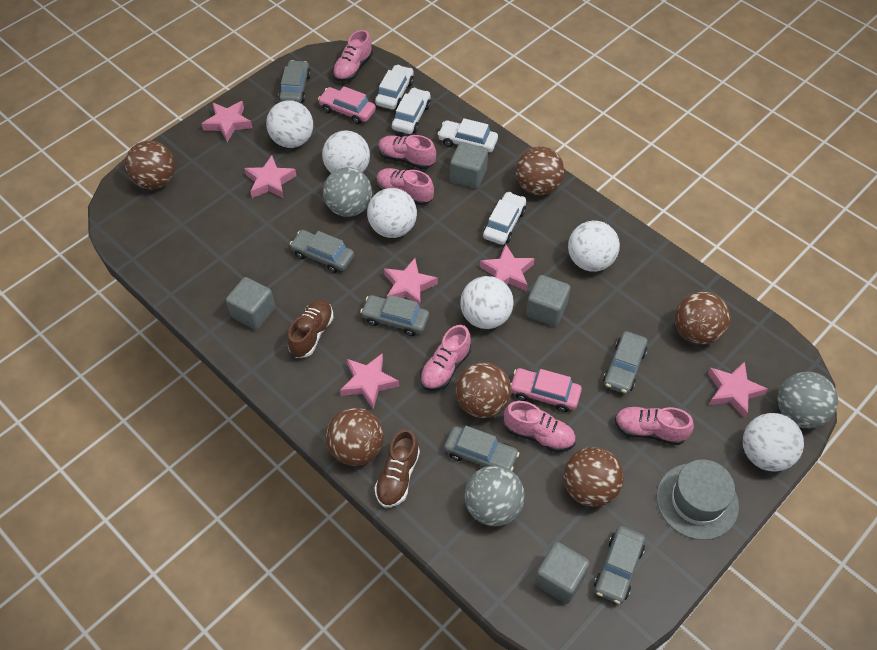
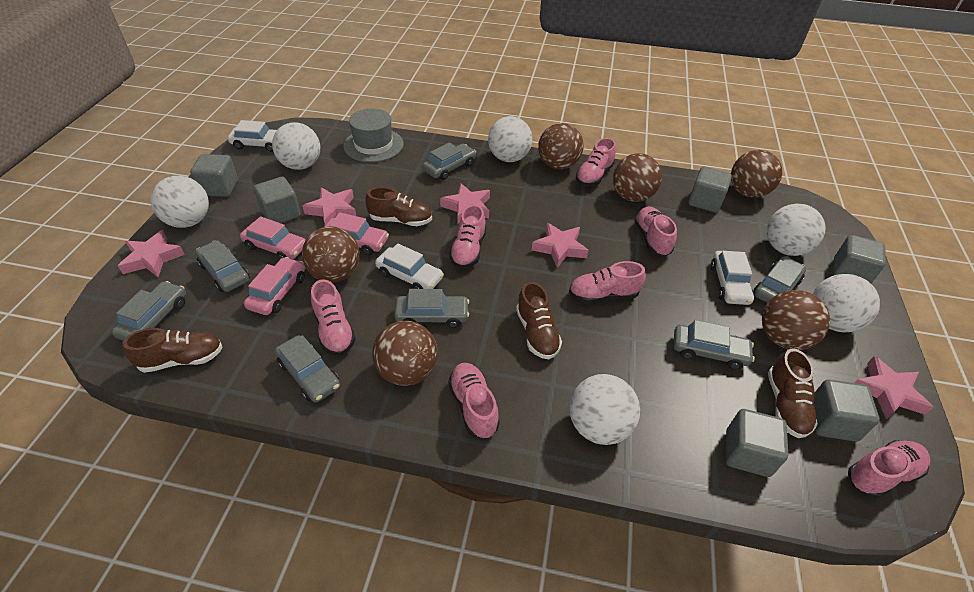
brown shoe: 2 -> 4
grey ball: 3 -> 0
grey car: 6 -> 7
grey cube: 4 -> 6
pink car: 2 -> 3
pink shoe: 6 -> 7
pink star: 6 -> 5
white car: 4 -> 3

